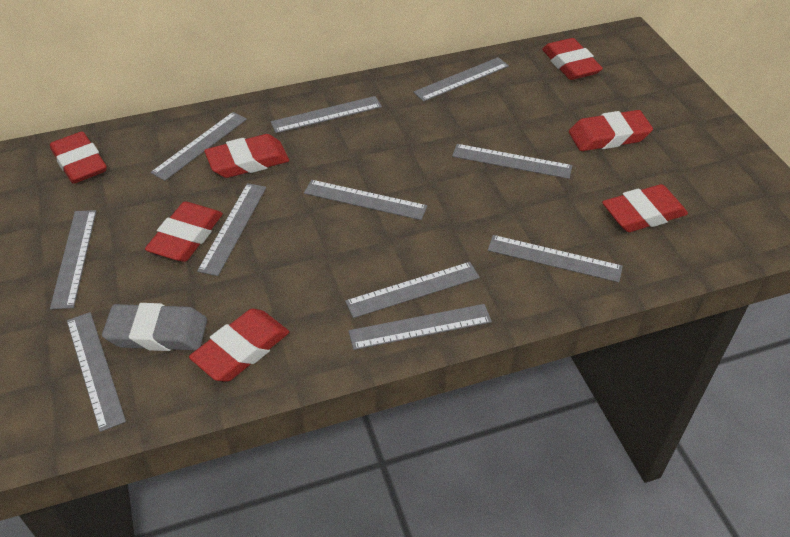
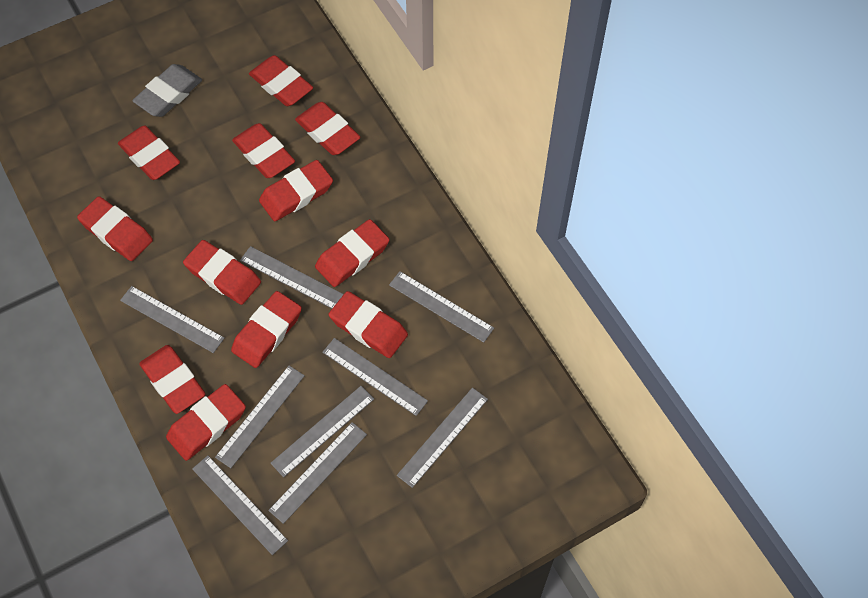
grey ruler: 11 -> 9
red eraser: 7 -> 12

